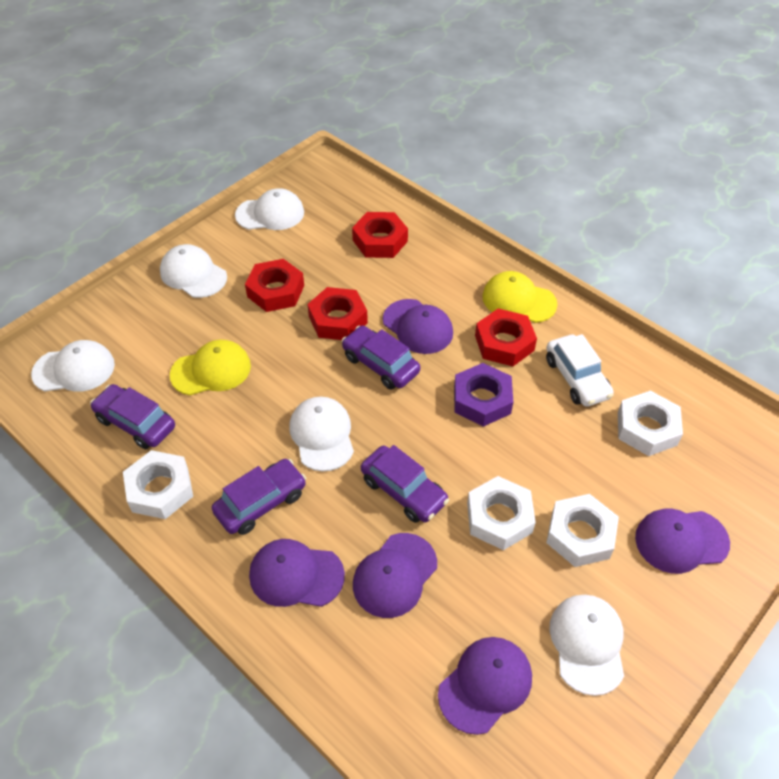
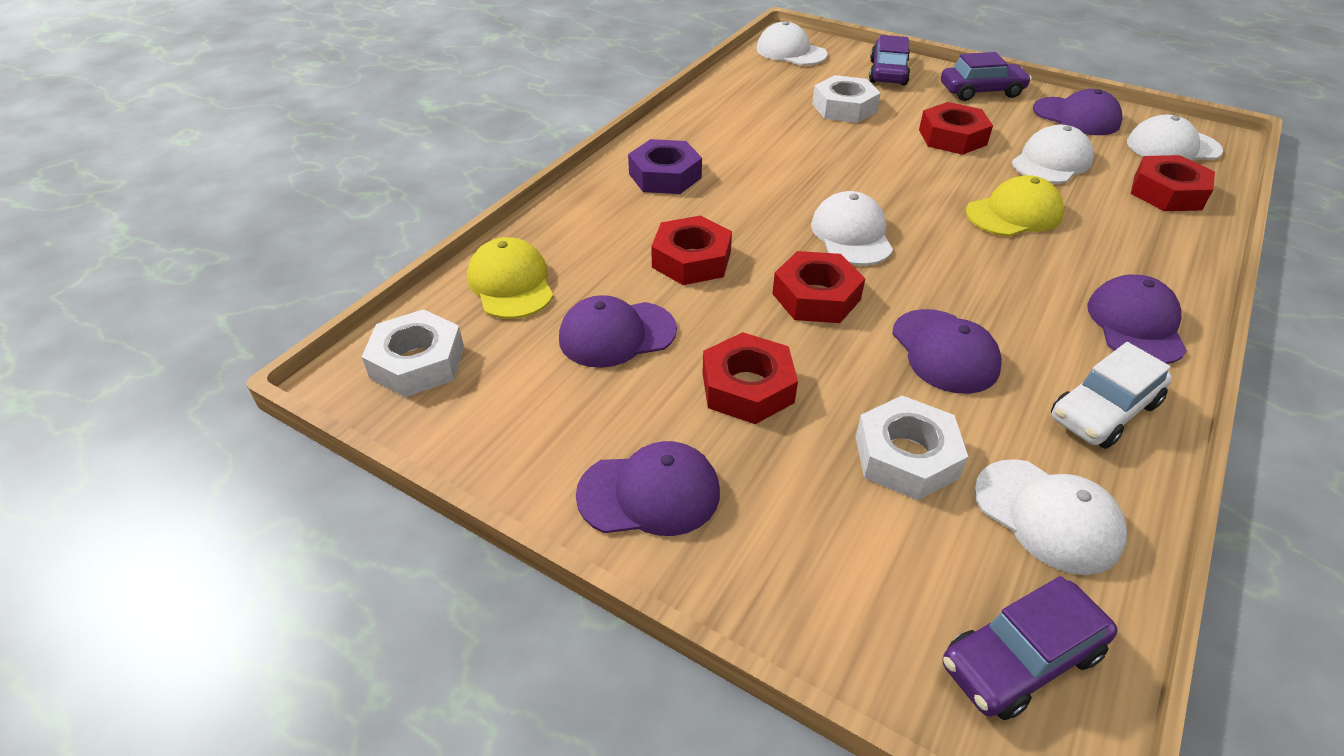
purple car: 4 -> 3
red nut: 4 -> 5
white nut: 4 -> 3

